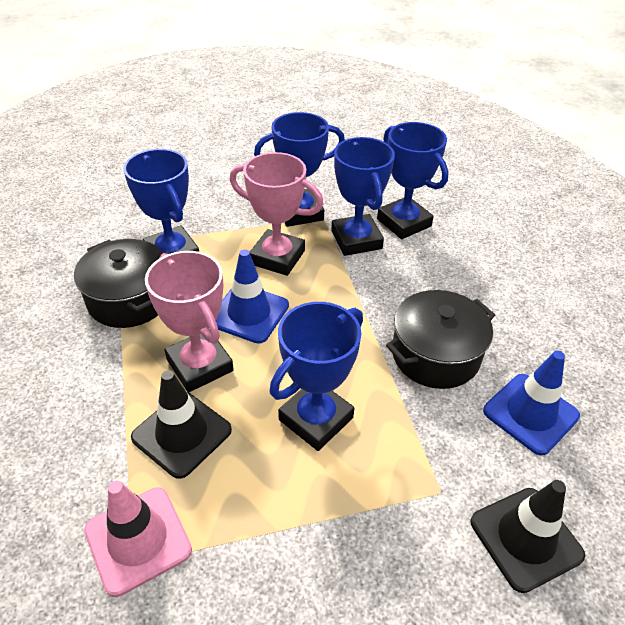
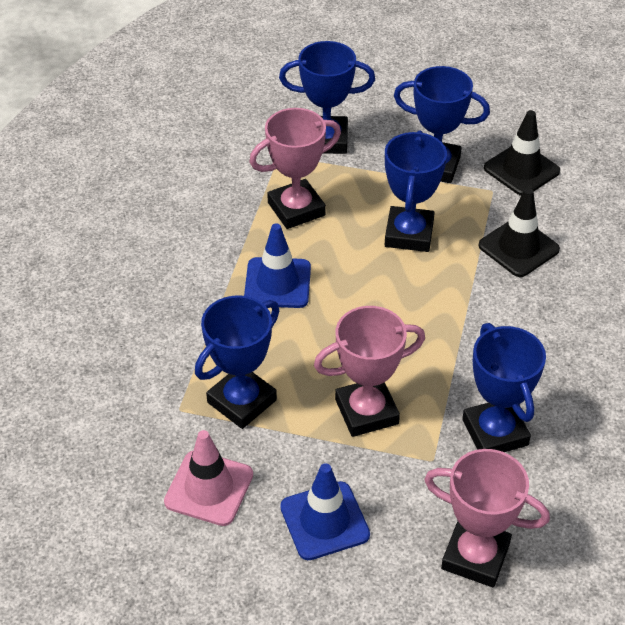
black pot: 2 -> 0
pink trophy: 2 -> 3

